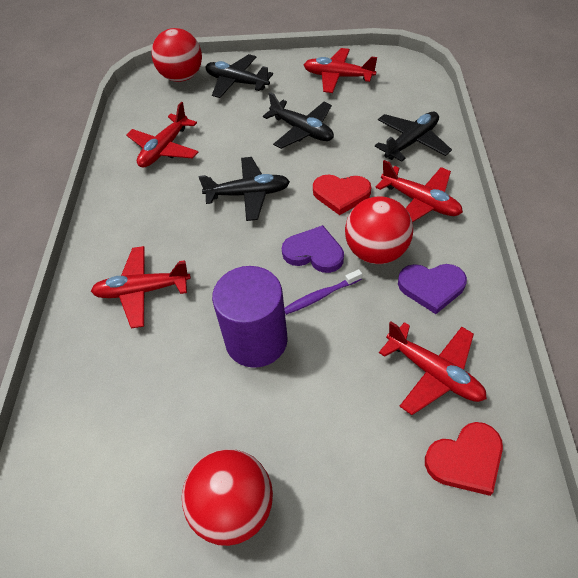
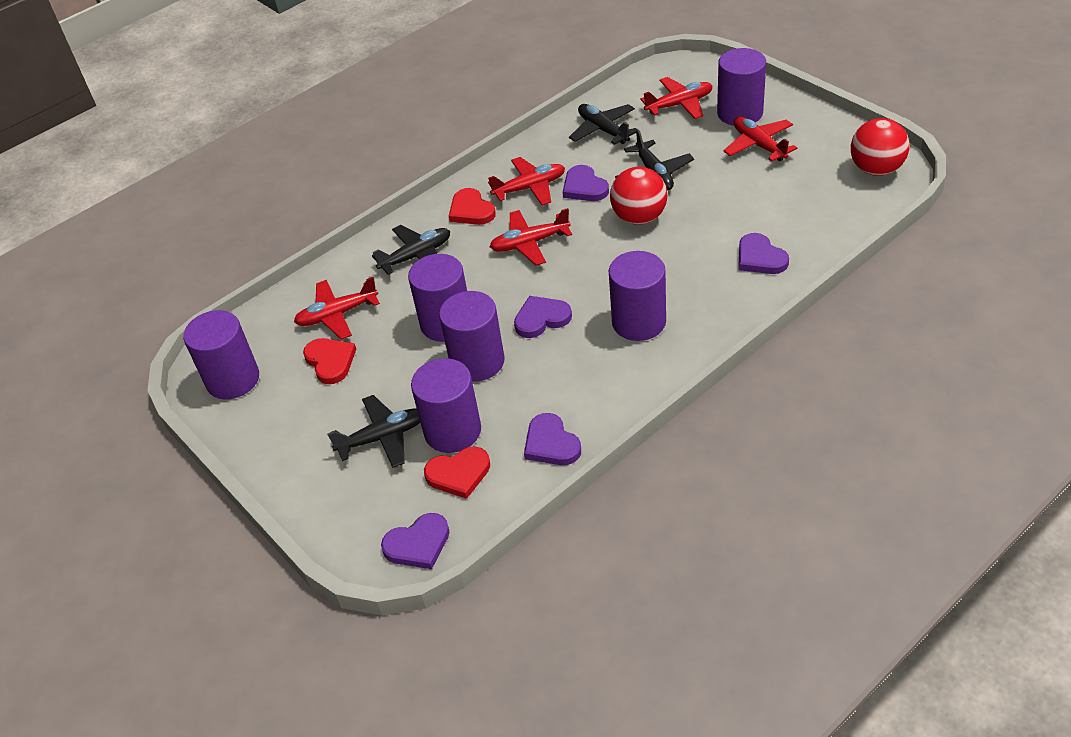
purple cylinder: 1 -> 6
purple heart: 2 -> 5
purple toothbrush: 1 -> 0
red ball: 3 -> 2
red heart: 2 -> 3

